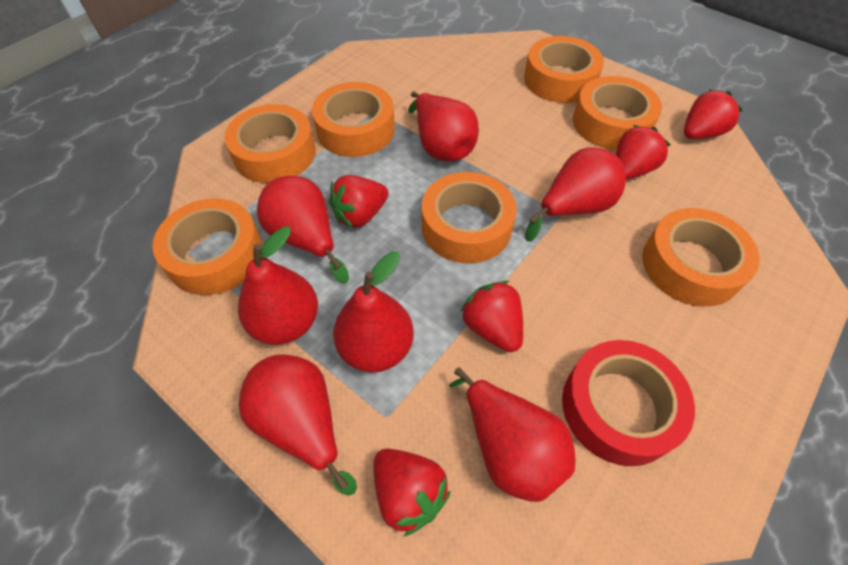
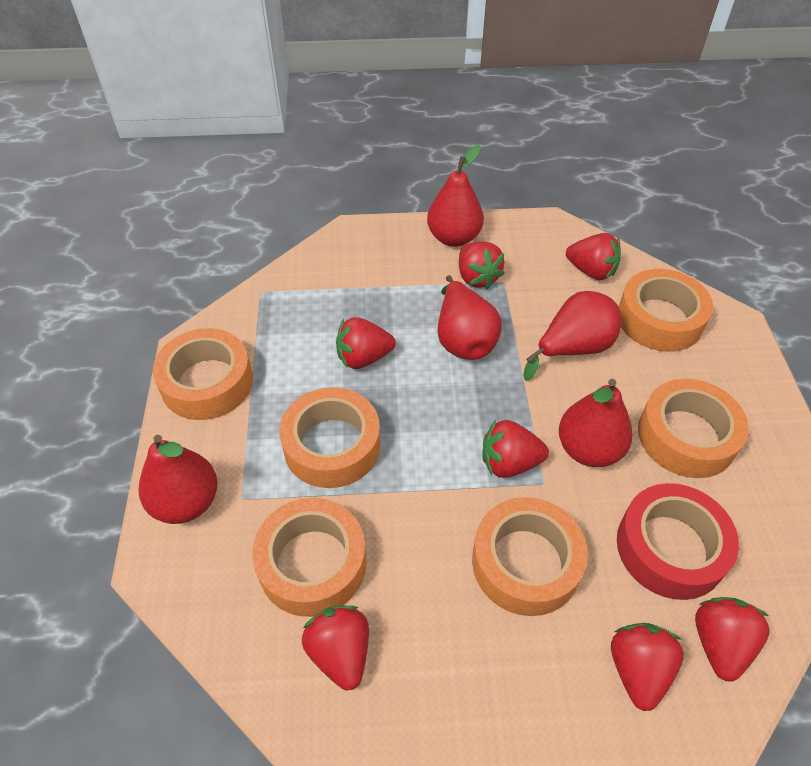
orange tape: 7 -> 6
red pear: 7 -> 5
red strawberry: 5 -> 7

